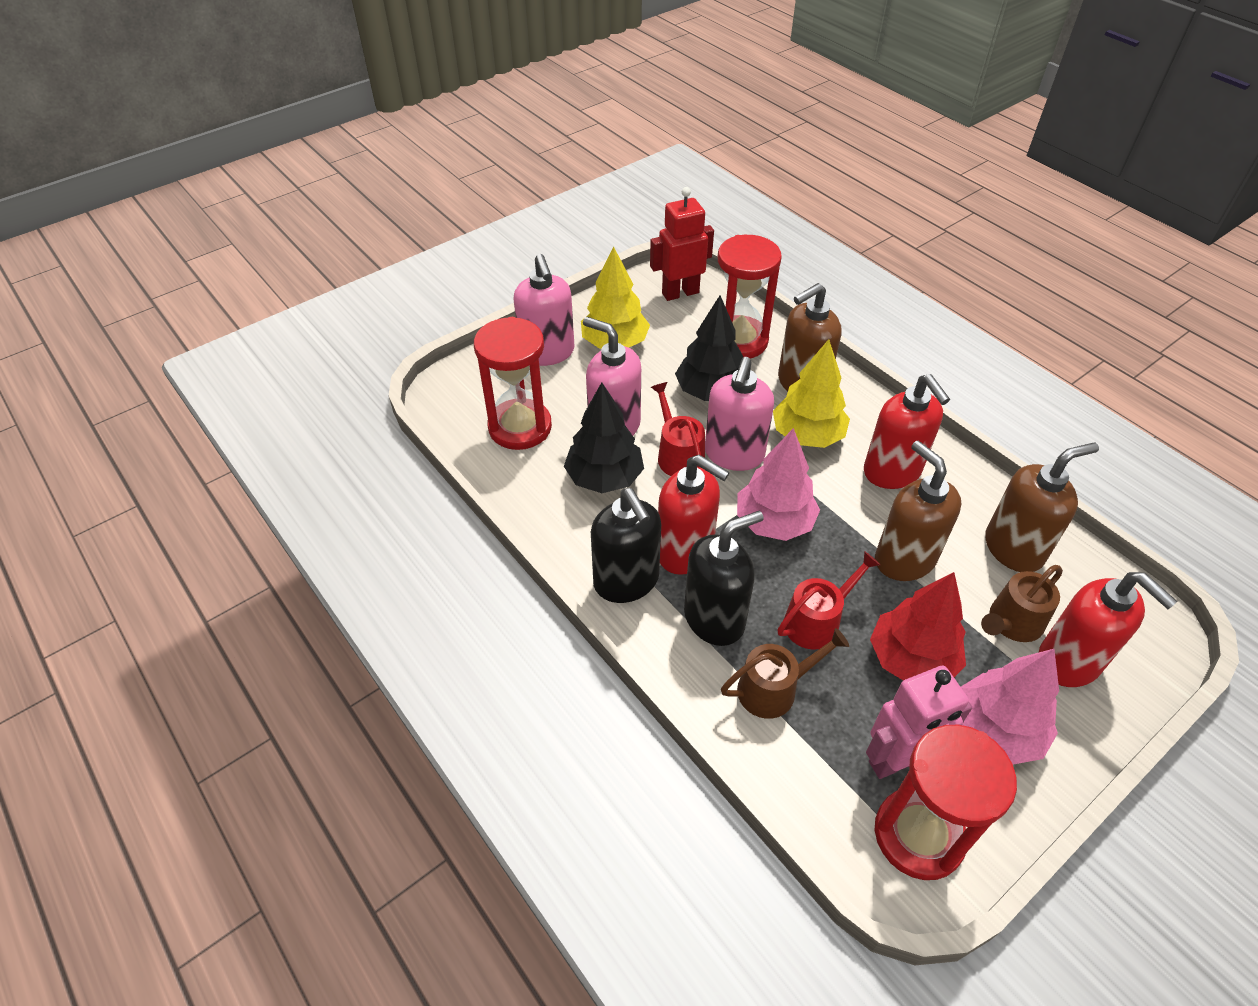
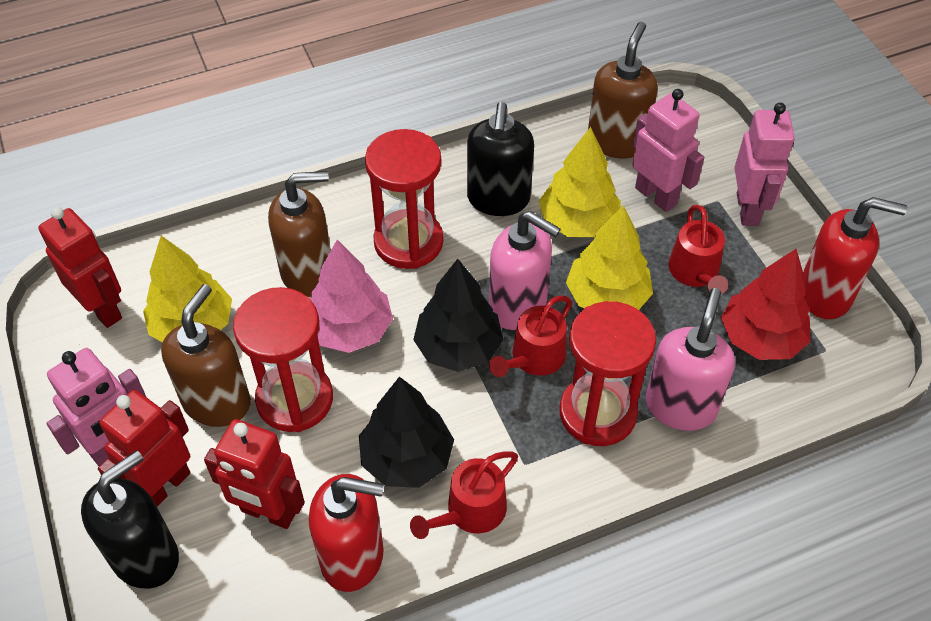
brown watering can: 2 -> 0
pink robot: 1 -> 3
pink soap dispenser: 3 -> 2
pink tree: 2 -> 1
red robot: 1 -> 3
red soap dispenser: 3 -> 2
red watering can: 2 -> 3
yellow tree: 2 -> 3

